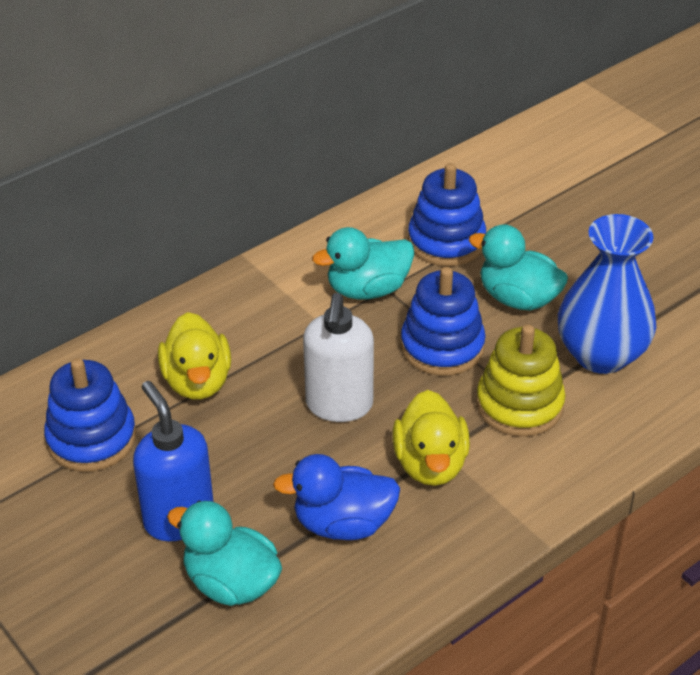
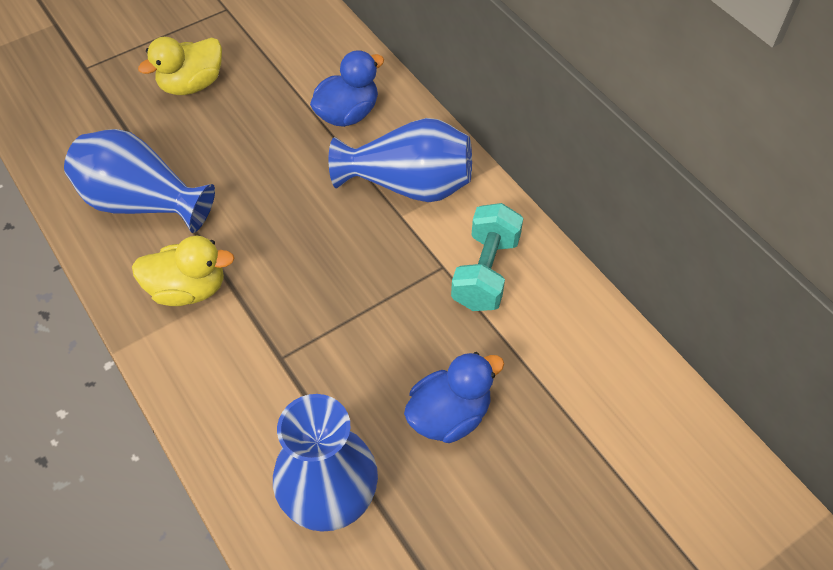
blue duck: 1 -> 2
blue soap dispenser: 1 -> 0
blue stacking toy: 3 -> 0
blue vase: 1 -> 3
turquoise duck: 3 -> 0
turquoise dumbbell: 0 -> 1
white soap dispenser: 1 -> 0
yellow stacking toy: 1 -> 0

